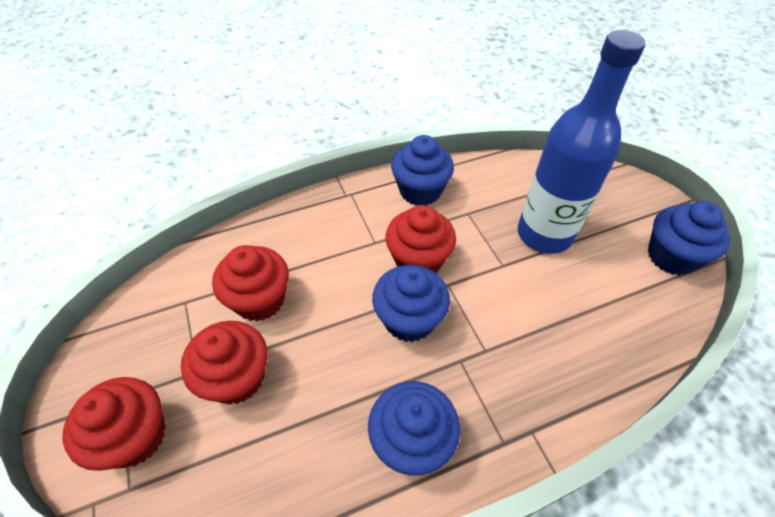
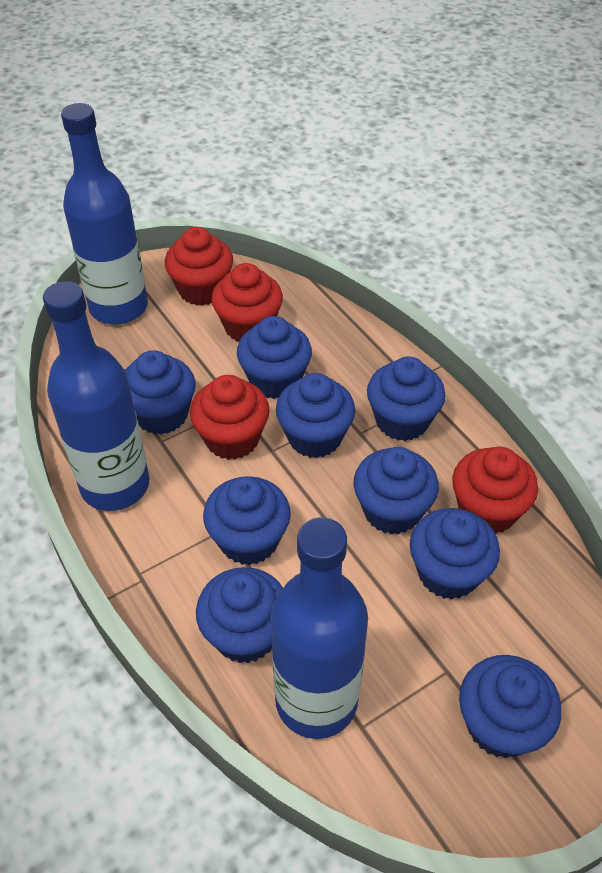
blue bottle: 1 -> 3
blue cupcake: 4 -> 9

